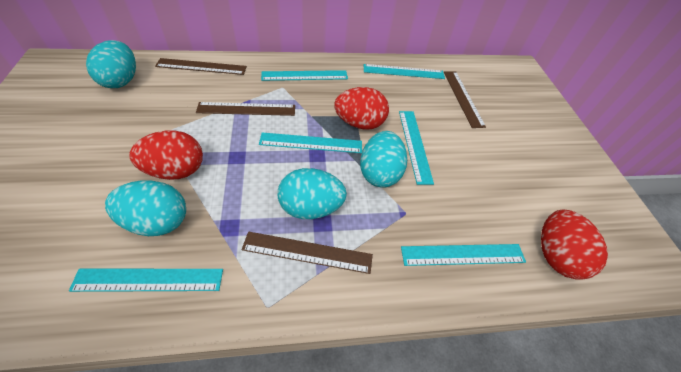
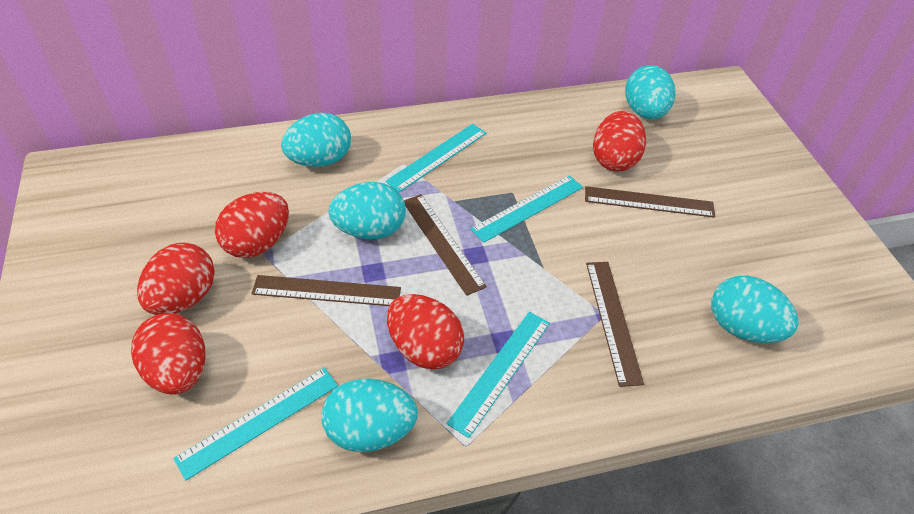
red egg: 3 -> 5
turquoise egg: 4 -> 5
turquoise ruler: 6 -> 4

